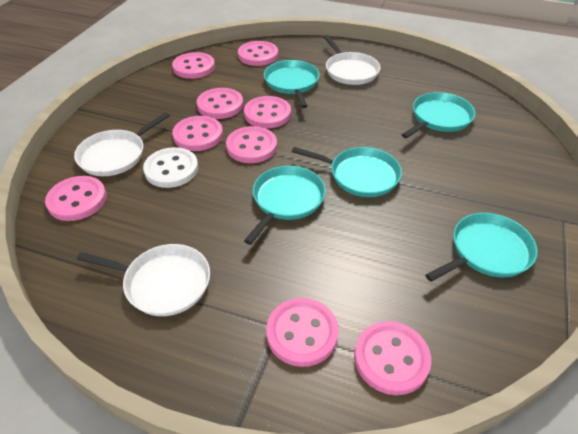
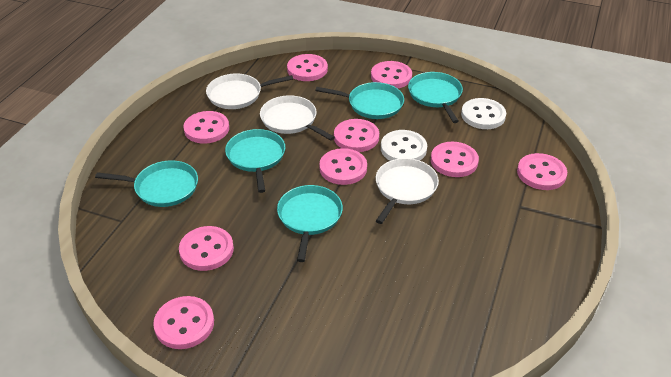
white button: 1 -> 2

